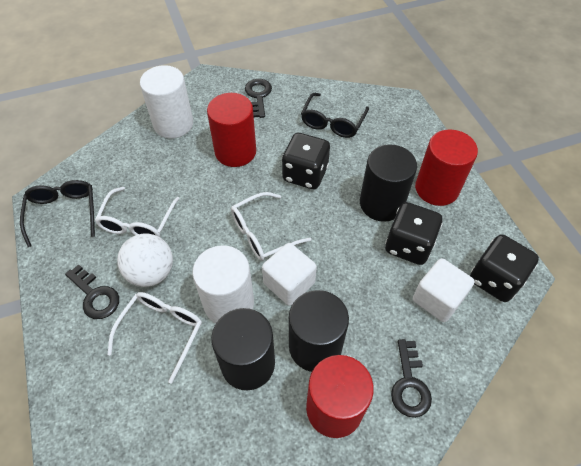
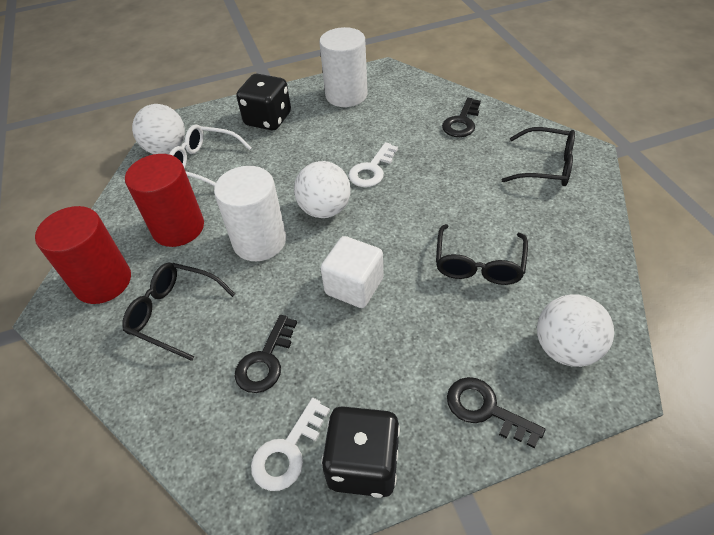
black cylinder: 3 -> 0
black dice: 3 -> 2
black glasses: 2 -> 3
red cylinder: 3 -> 2
white ball: 1 -> 3
white cube: 2 -> 1
white glasses: 3 -> 1
white key: 0 -> 2

